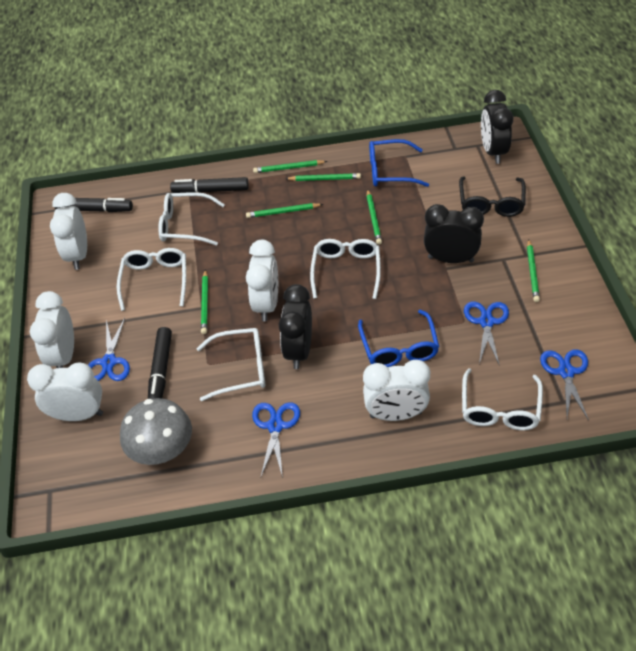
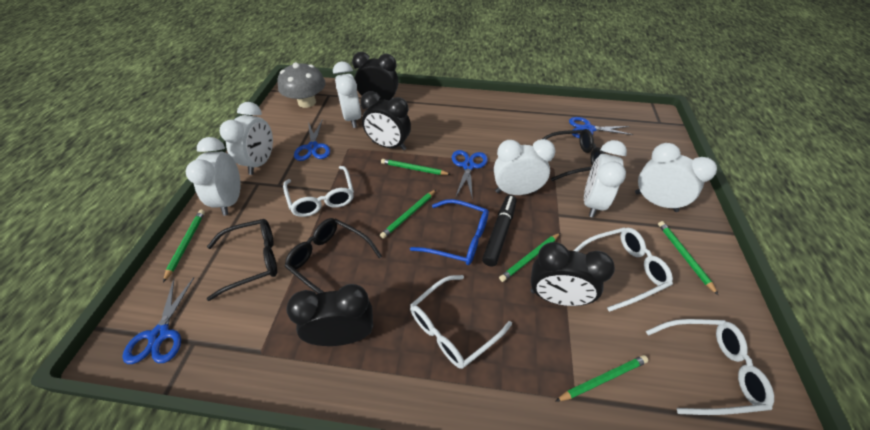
black clock: 3 -> 4
black glasses: 1 -> 3
black marker: 3 -> 1
blue glasses: 2 -> 1
white clock: 5 -> 6
white glasses: 5 -> 4

